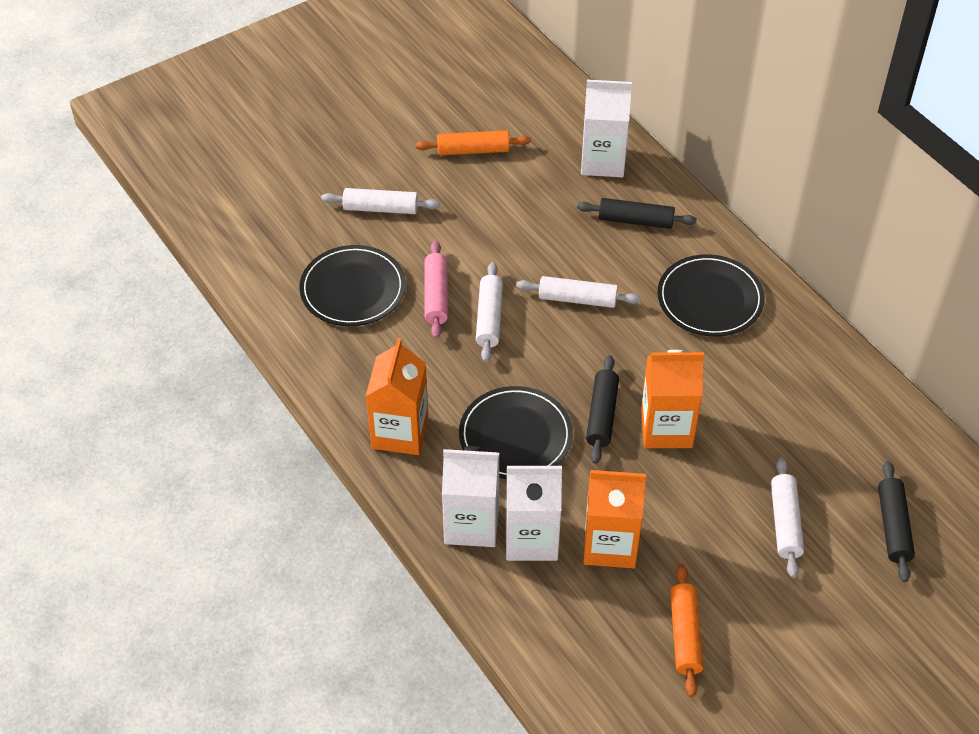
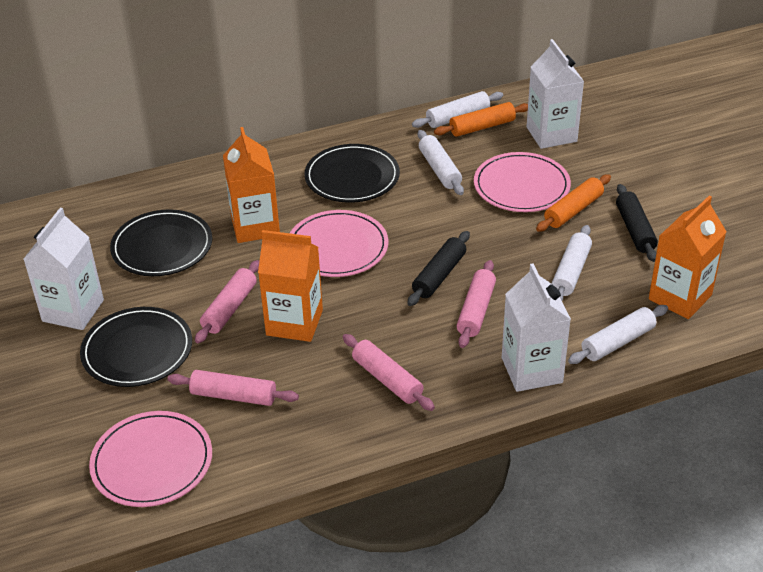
black rolling pin: 3 -> 2
pink plate: 0 -> 3
pink rolling pin: 1 -> 4

